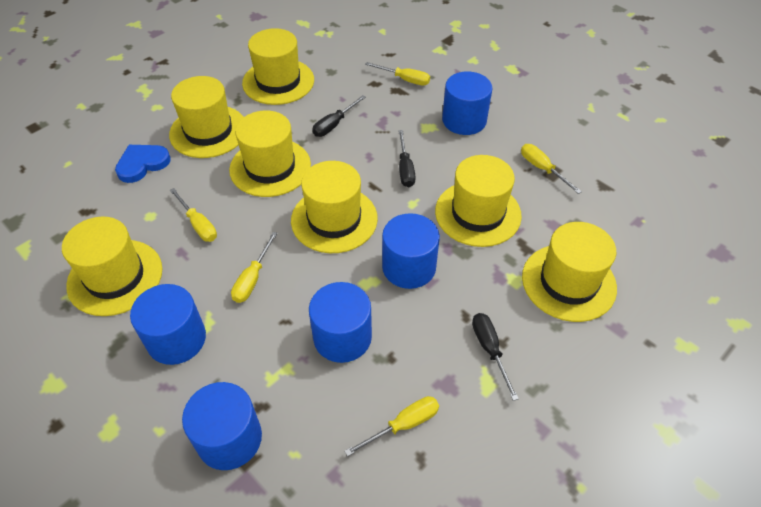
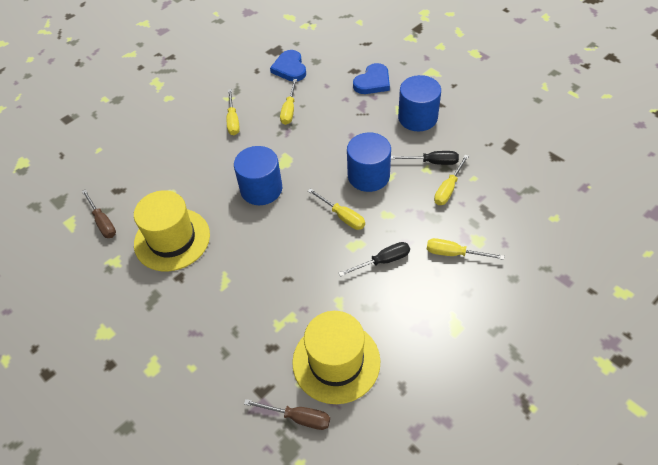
black screwdriver: 3 -> 2
blue cylinder: 5 -> 3
blue heart: 1 -> 2
brown screwdriver: 0 -> 2
yellow hat: 7 -> 2

